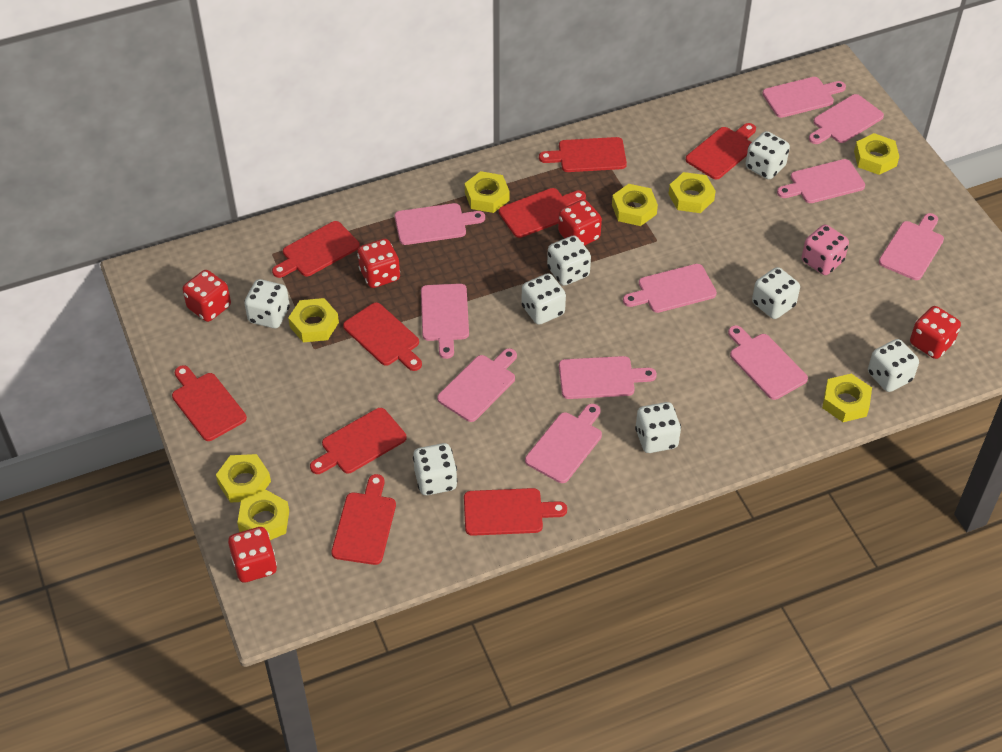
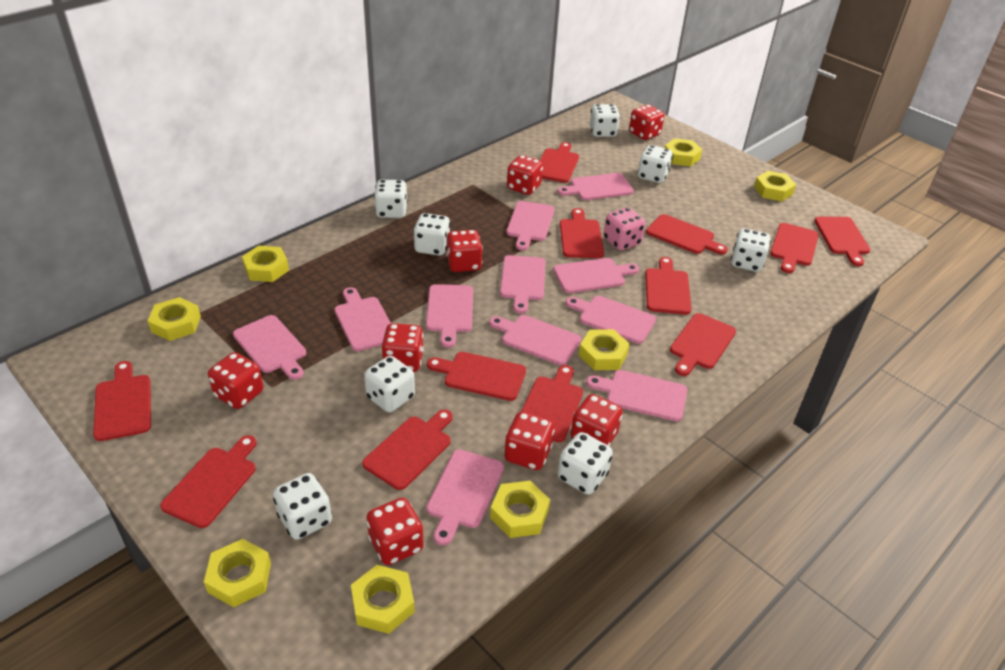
red cutting board: 9 -> 12
red dice: 5 -> 8

